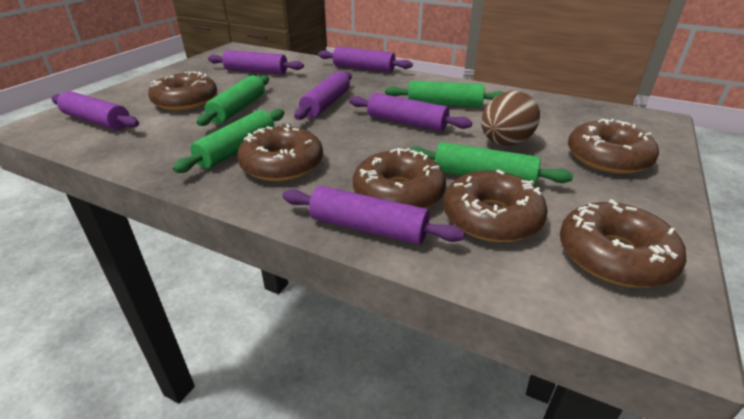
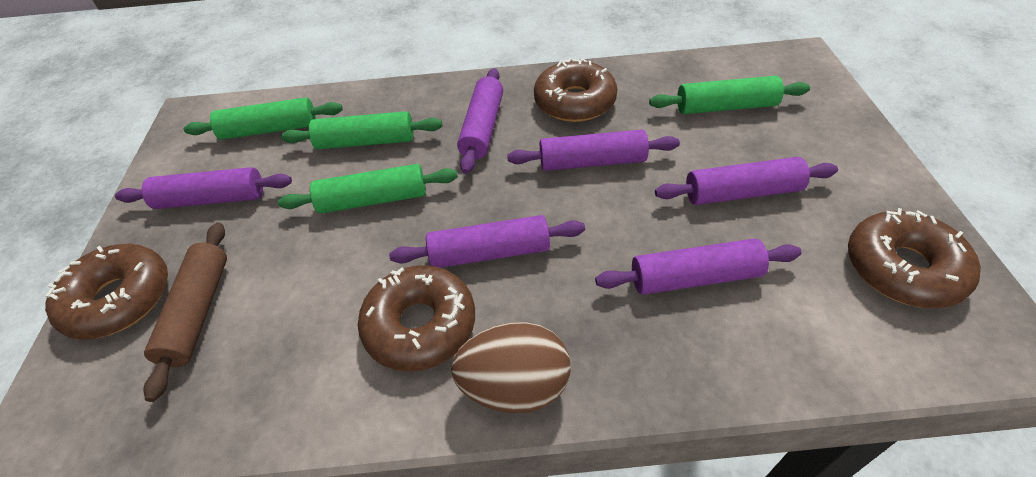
brown donut: 6 -> 4
brown rolling pin: 0 -> 1

